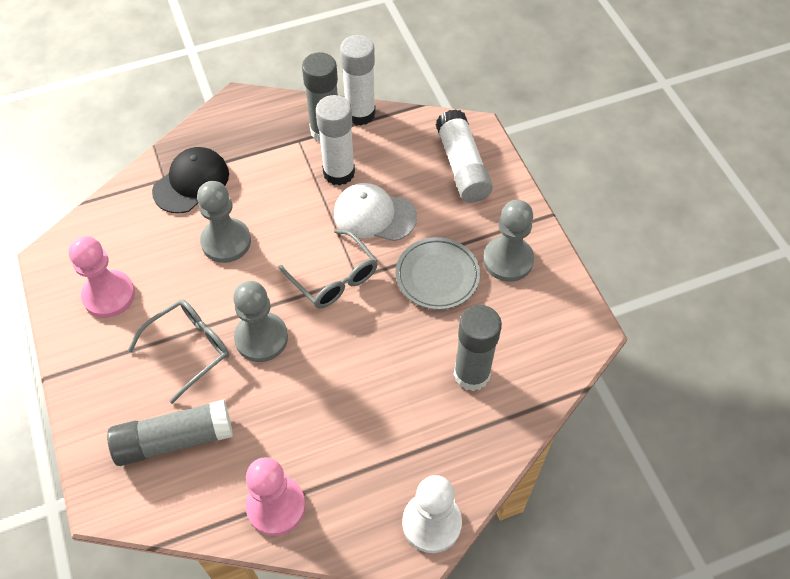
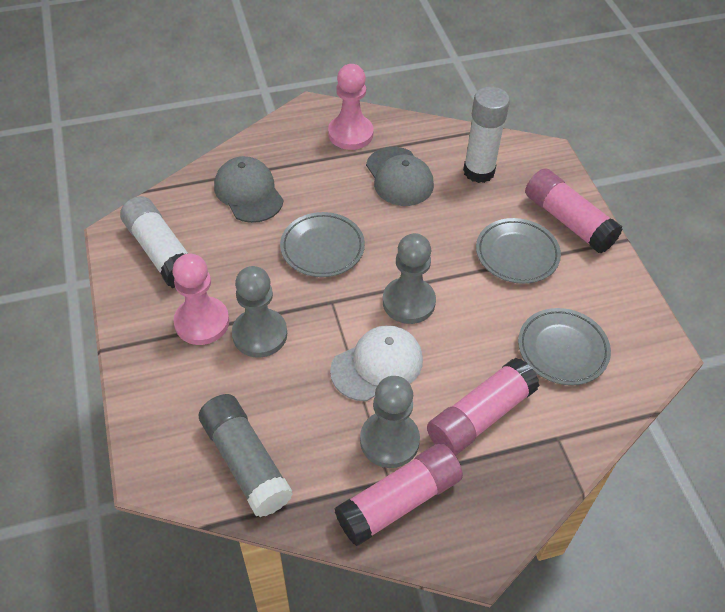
black cap: 1 -> 0
grey cap: 0 -> 2
grey glasses: 2 -> 0
grey glue stick: 3 -> 1
grey plate: 1 -> 3
pink glue stick: 0 -> 3
white glue stick: 3 -> 2
white pawn: 1 -> 0

